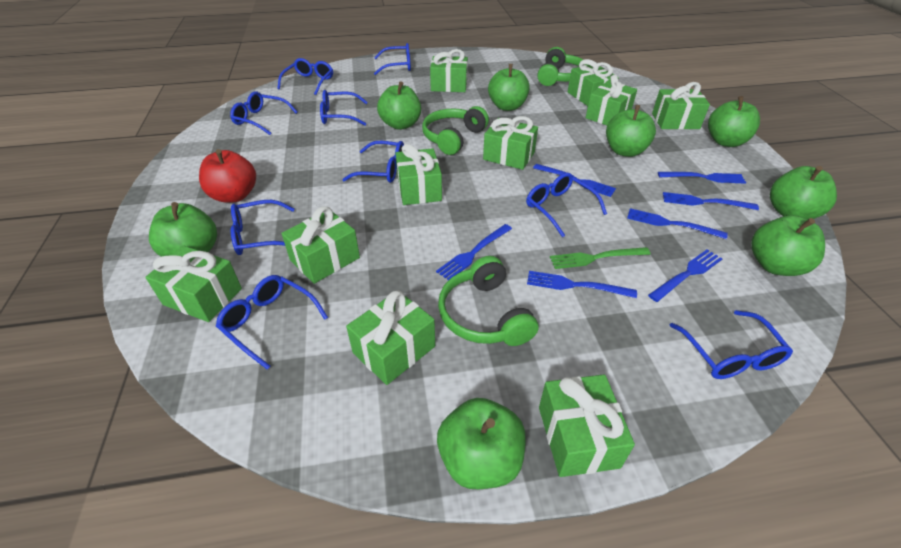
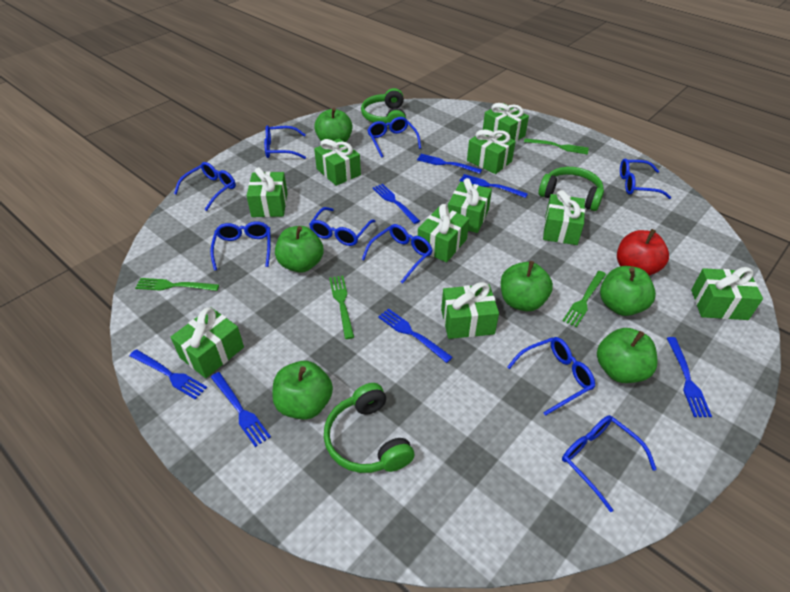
green apple: 8 -> 6
green fork: 1 -> 4

